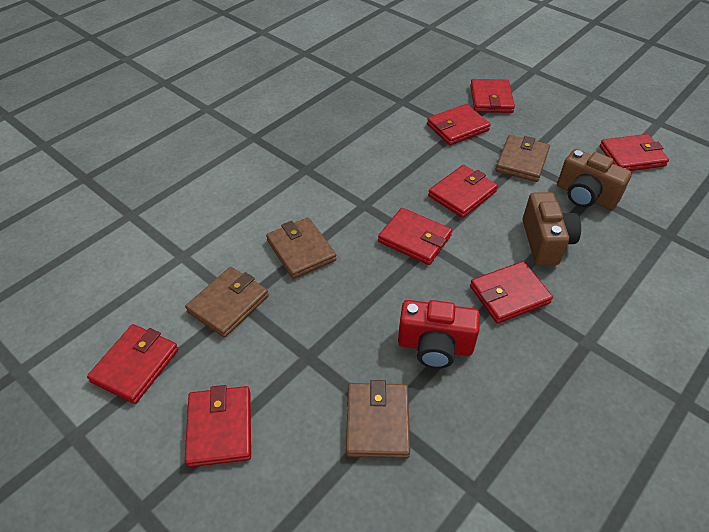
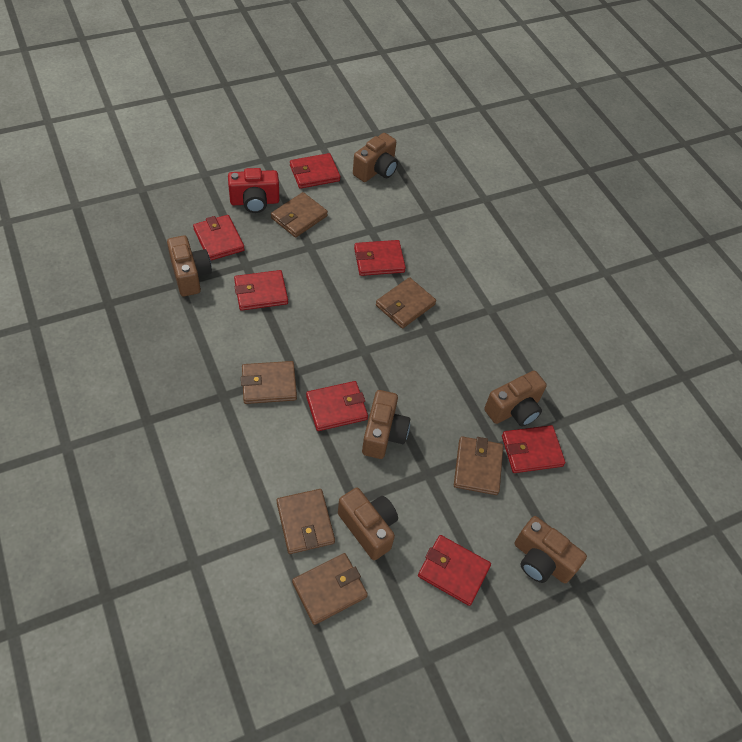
brown camera: 2 -> 6
brown wallet: 4 -> 6
red wallet: 8 -> 7

